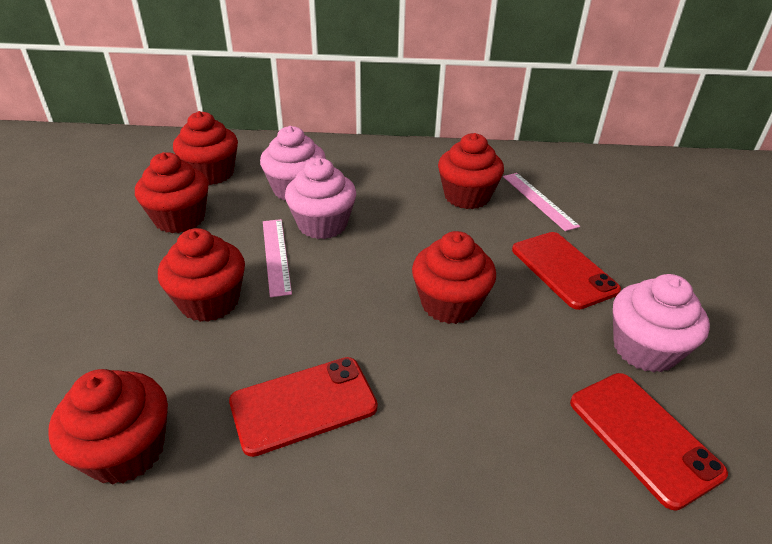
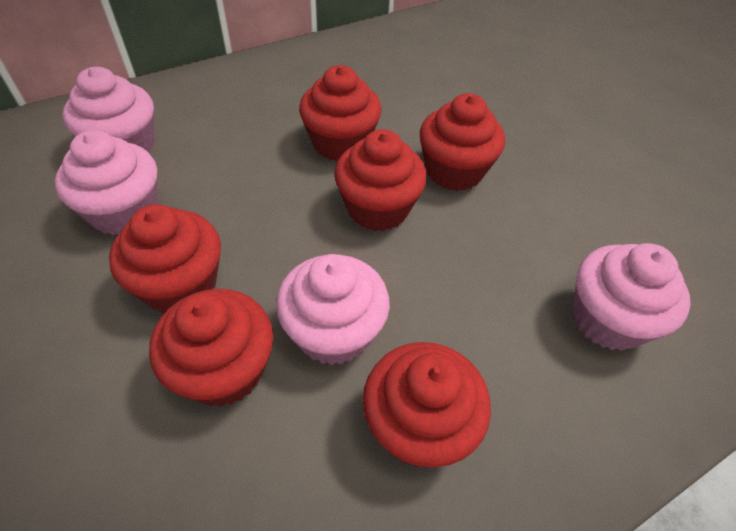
pink cupcake: 3 -> 4
pink ruler: 2 -> 0
red phone: 3 -> 0

